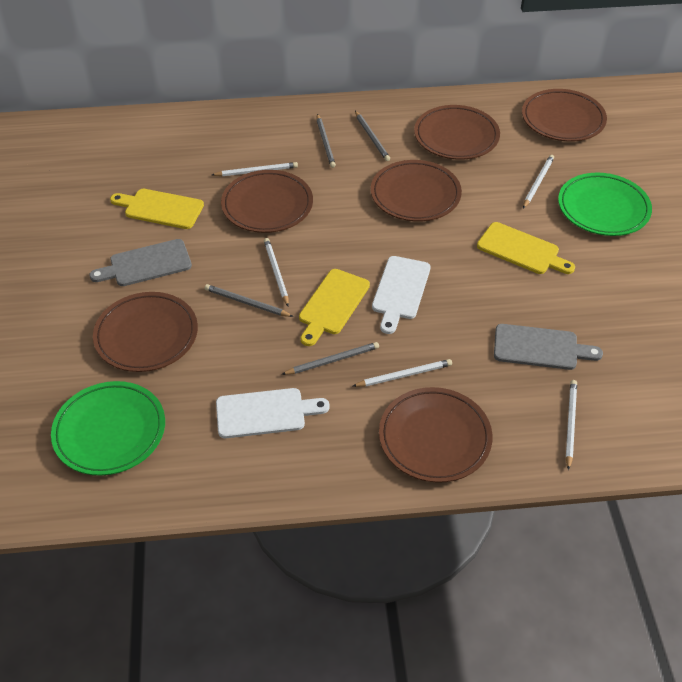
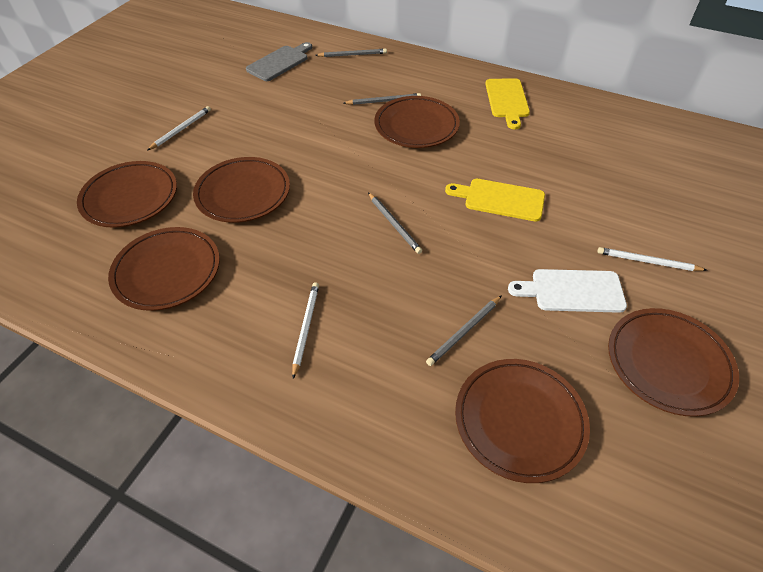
green plate: 2 -> 0
grey cutting board: 2 -> 1
white cutting board: 2 -> 1
white pencil: 5 -> 3
yellow cutting board: 3 -> 2

